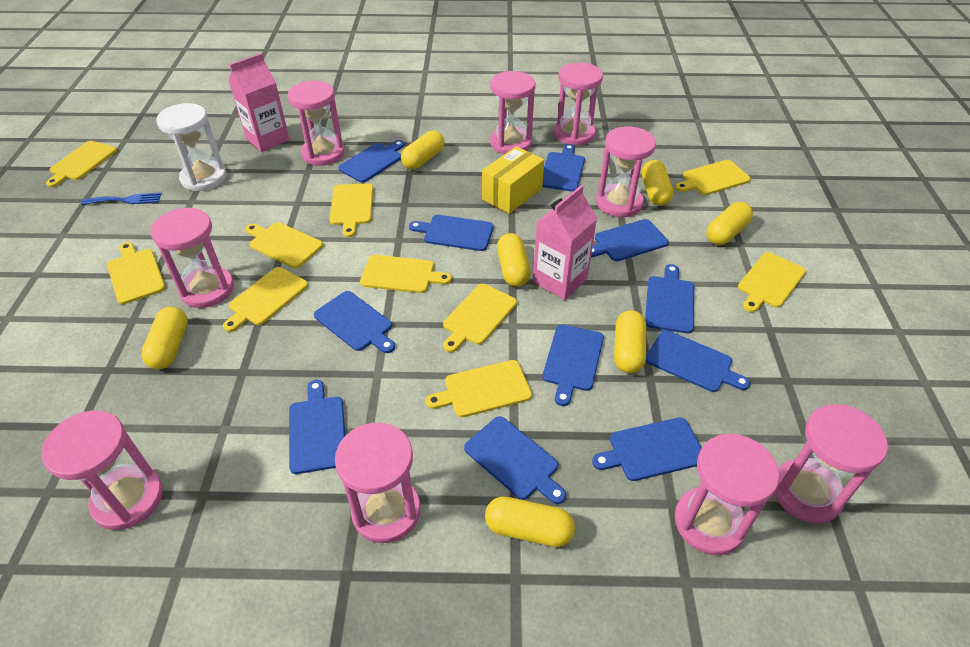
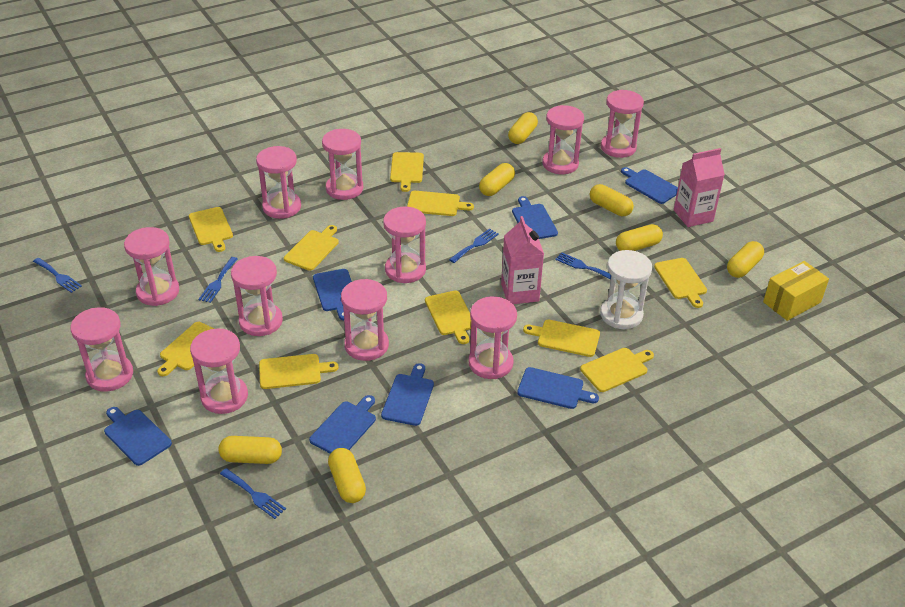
blue cutting board: 11 -> 7
blue fork: 1 -> 5
pink hourglass: 9 -> 11

